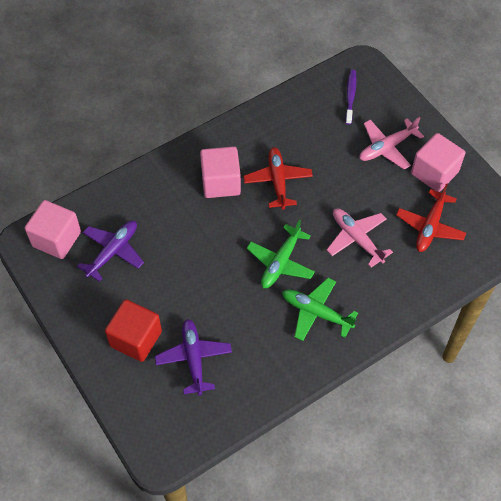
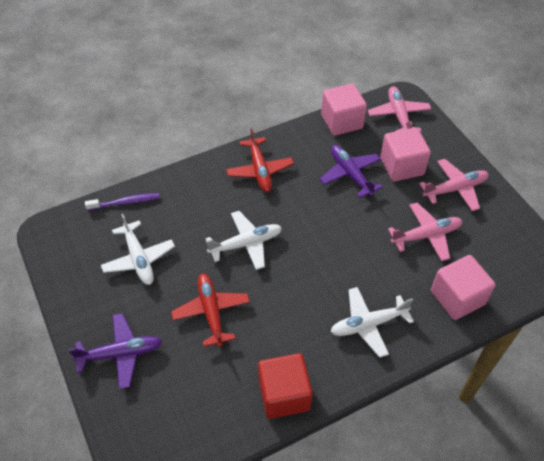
green plane: 2 -> 0
pink plane: 2 -> 3
white plane: 0 -> 3

